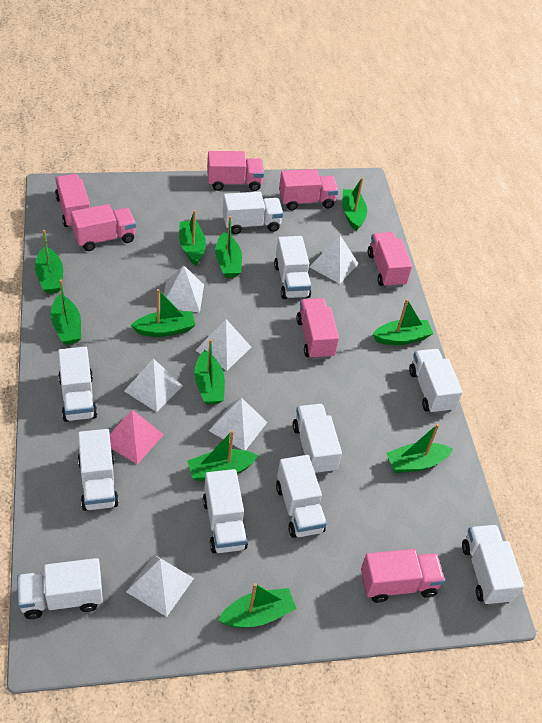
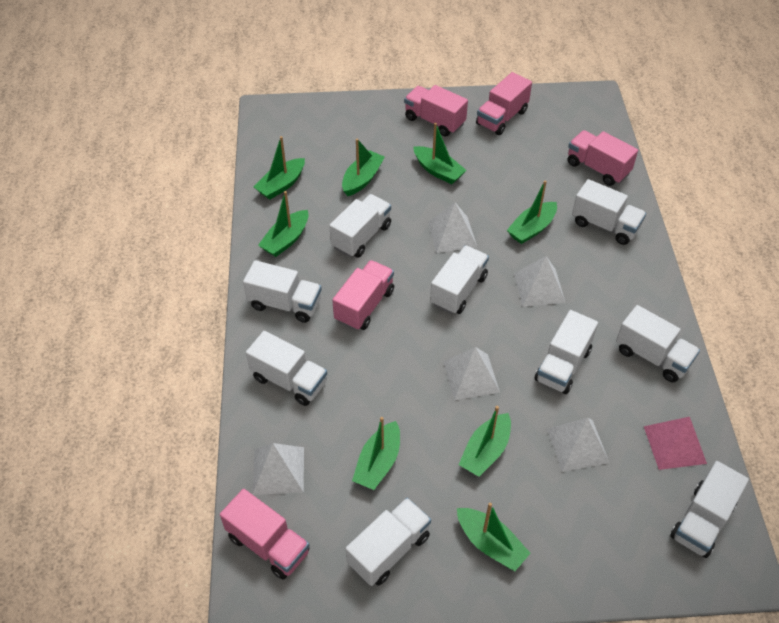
green boat: 11 -> 8
pink truck: 7 -> 5
white pyramid: 6 -> 5
white truck: 10 -> 9

